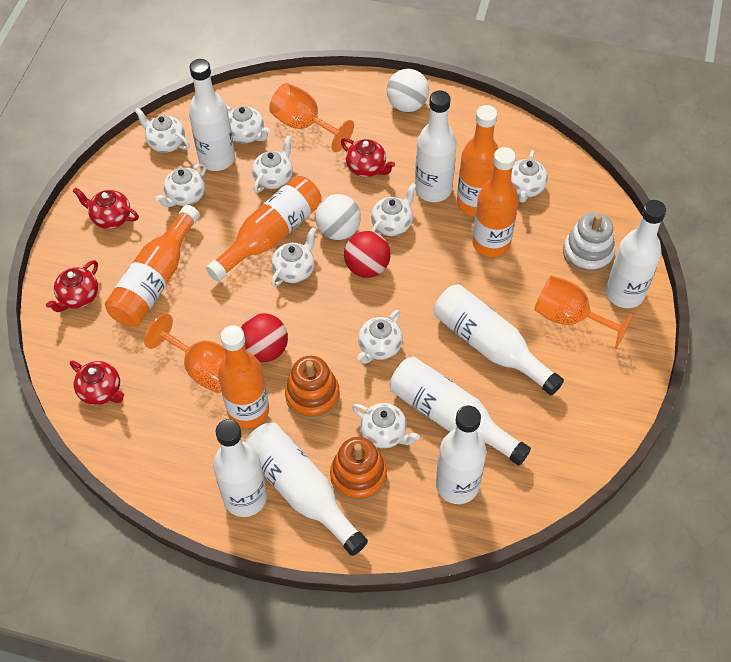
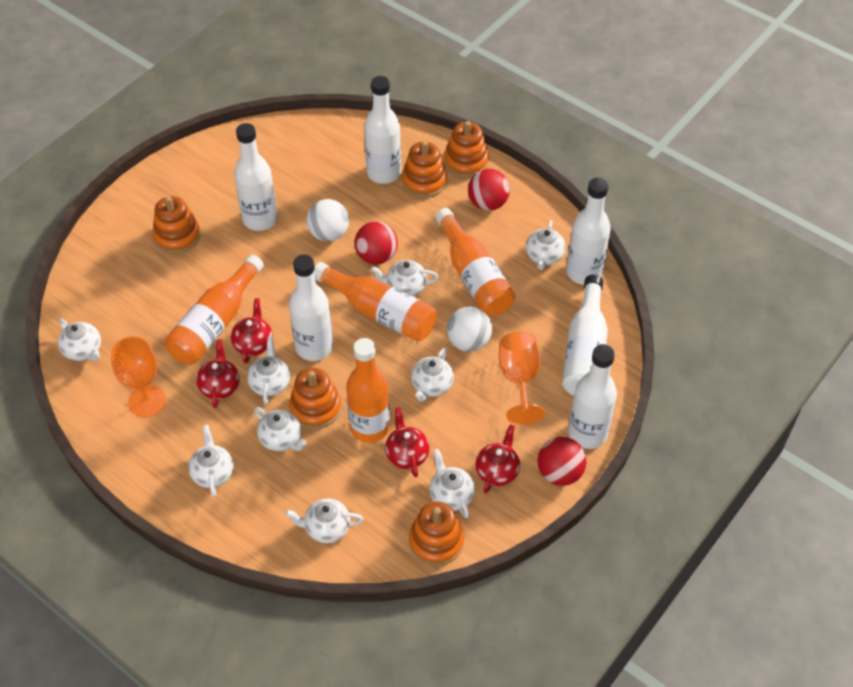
orange bottle: 5 -> 4
orange goblet: 3 -> 2
orange stacking toy: 2 -> 5
red ball: 2 -> 3
white bottle: 8 -> 6
white stacking toy: 1 -> 0

